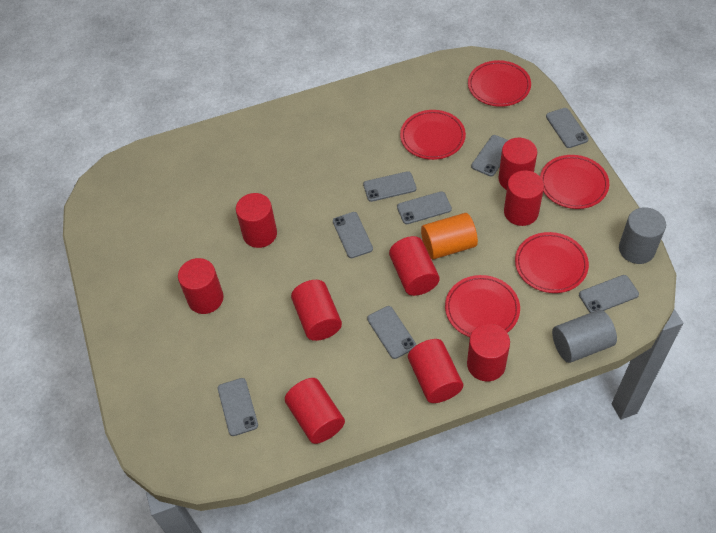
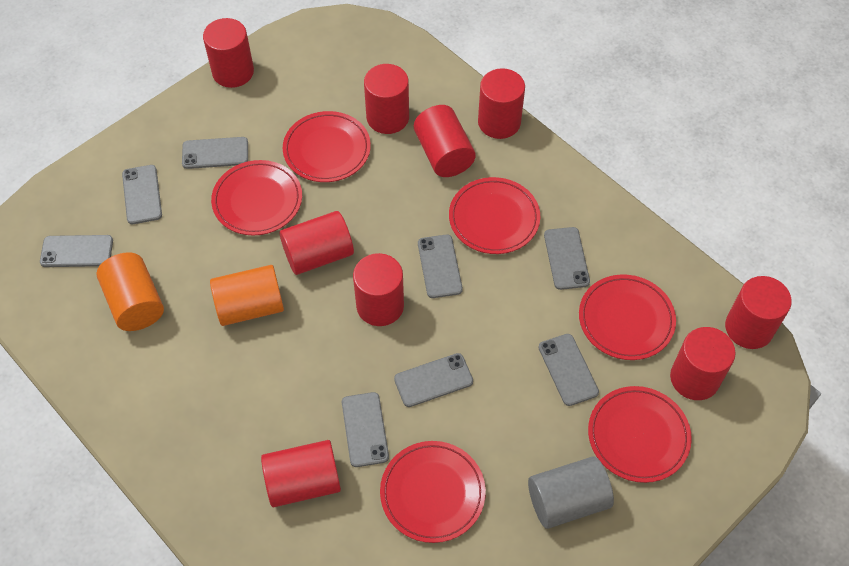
grey cylinder: 2 -> 1
orange cylinder: 1 -> 2
red plate: 5 -> 6

